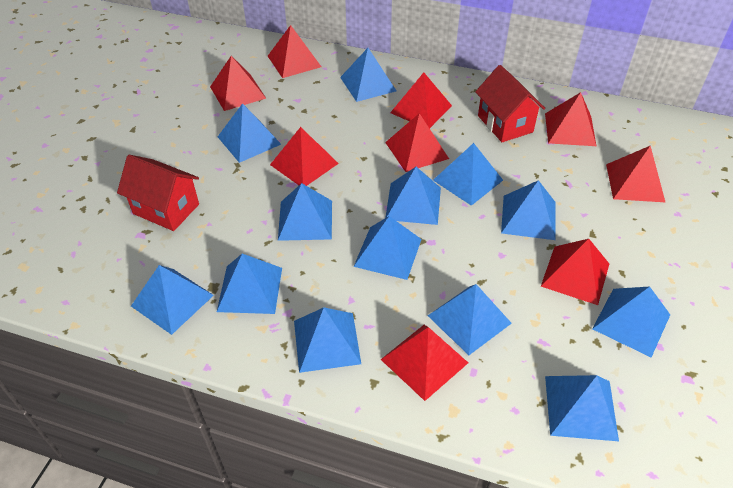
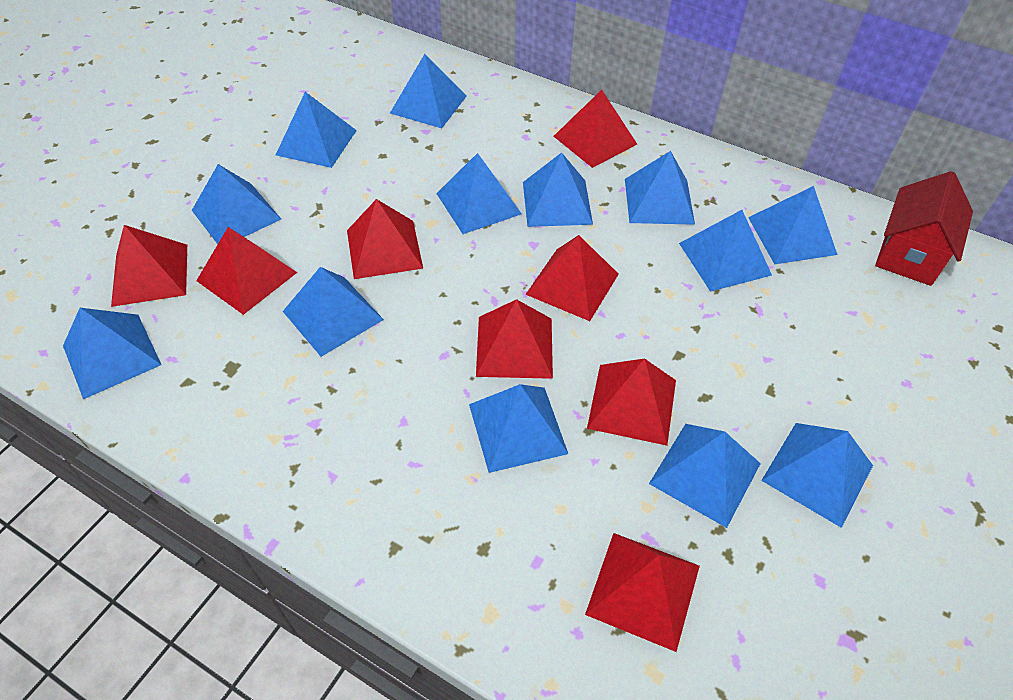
red house: 2 -> 1
red pyramid: 9 -> 8

